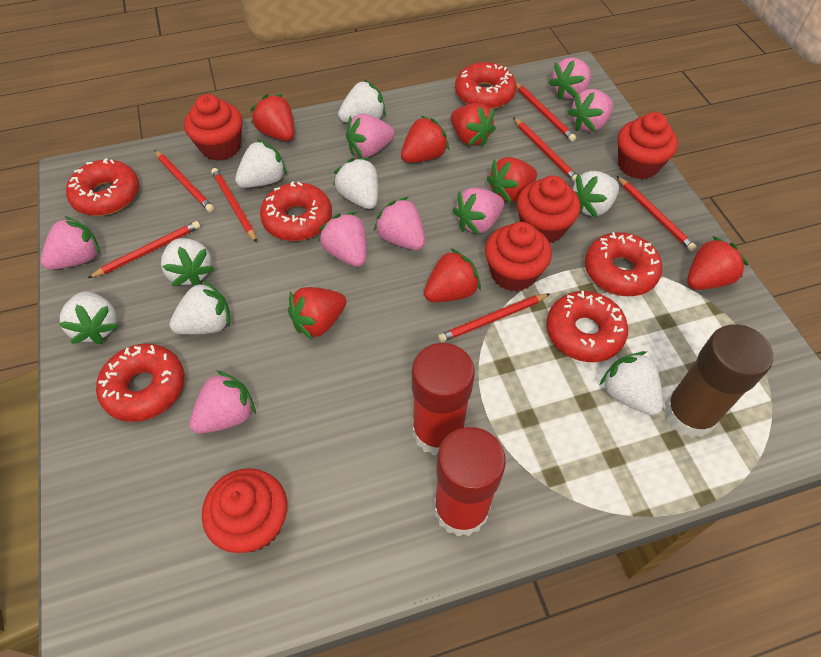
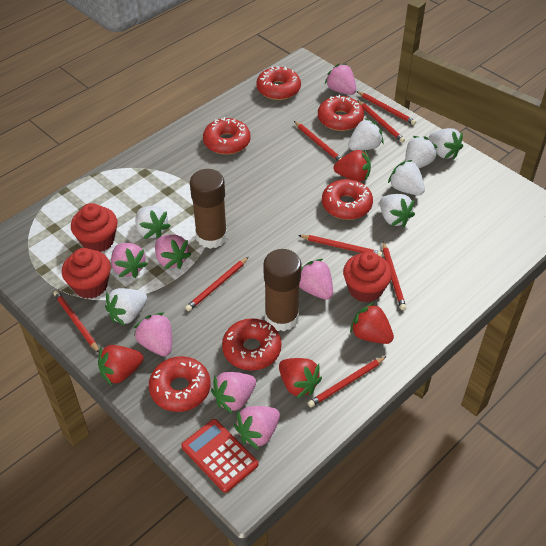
brown glue stick: 1 -> 2
pink strawberry: 8 -> 7
red calculator: 0 -> 1
red cupcake: 5 -> 3
red glue stick: 2 -> 0
red pencil: 7 -> 8
red strawberry: 7 -> 4
white strawberry: 8 -> 7

